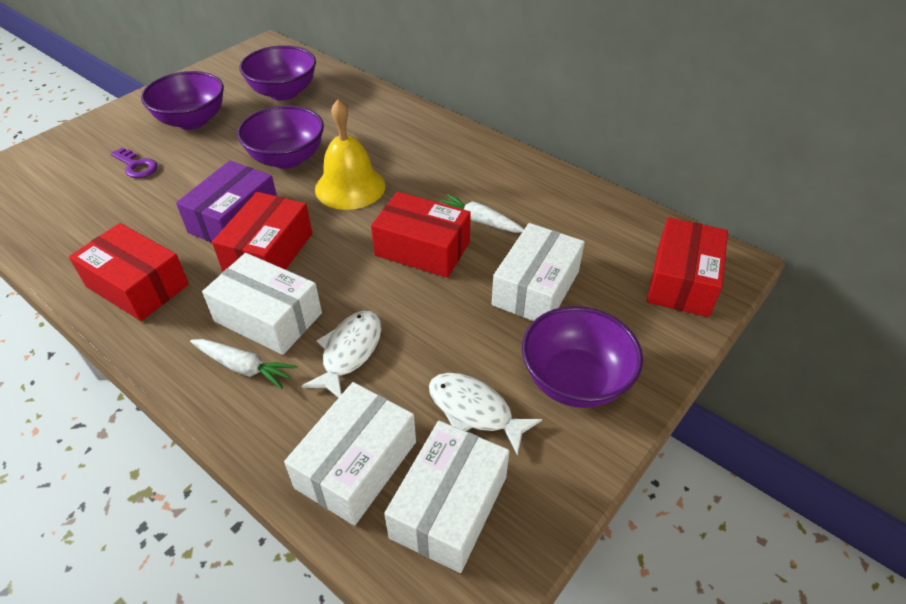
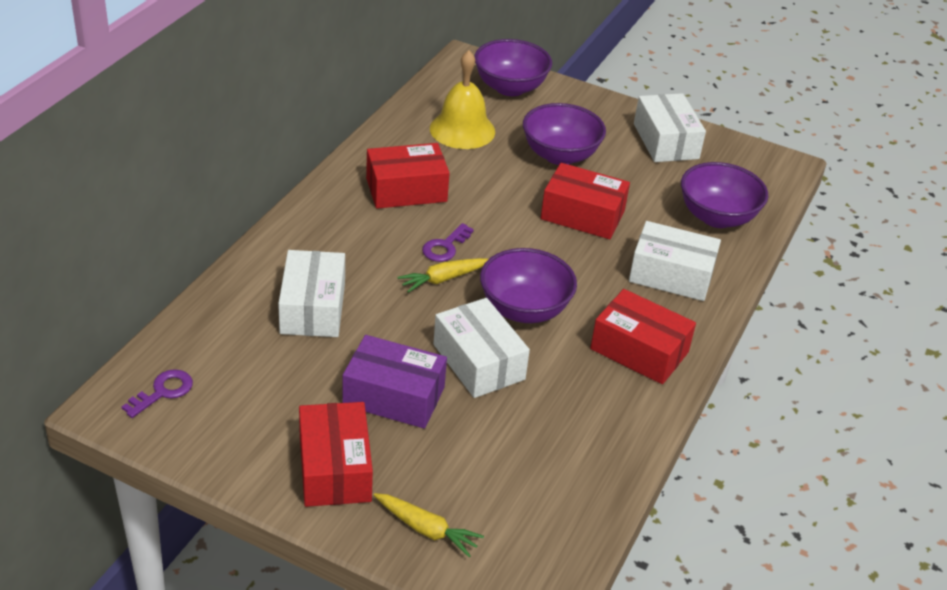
purple key: 1 -> 2
white carrot: 2 -> 0
white fish: 2 -> 0
yellow carrot: 0 -> 2

